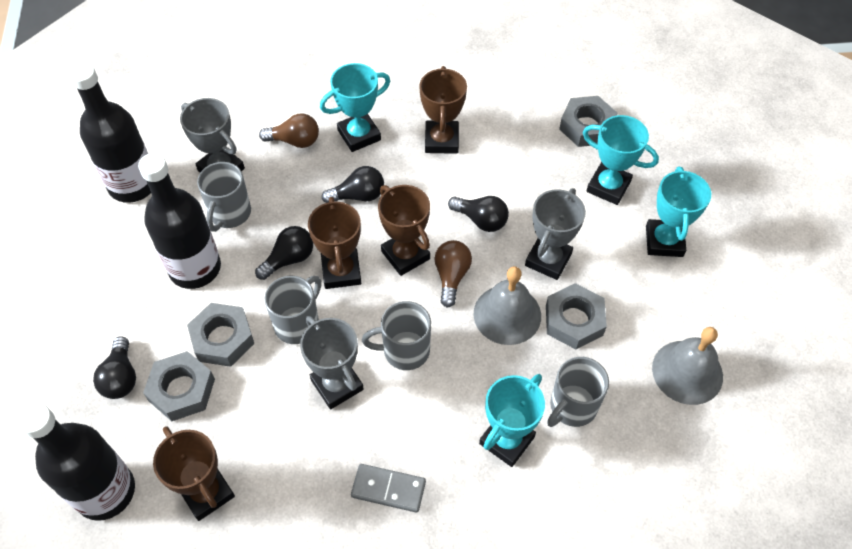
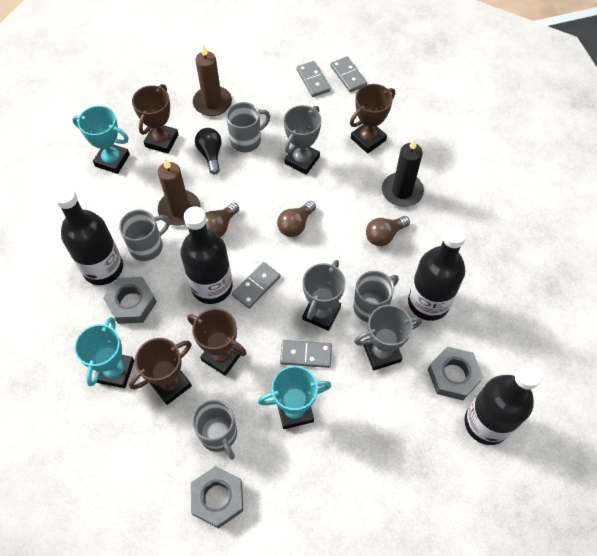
black bottle: 3 -> 4
black candle: 0 -> 1
black light bulb: 4 -> 1
brown candle: 0 -> 2
brown light bulb: 2 -> 3
grey bell: 2 -> 0
grey domino: 1 -> 4
grey nut: 4 -> 3
turquoise trophy: 4 -> 3

